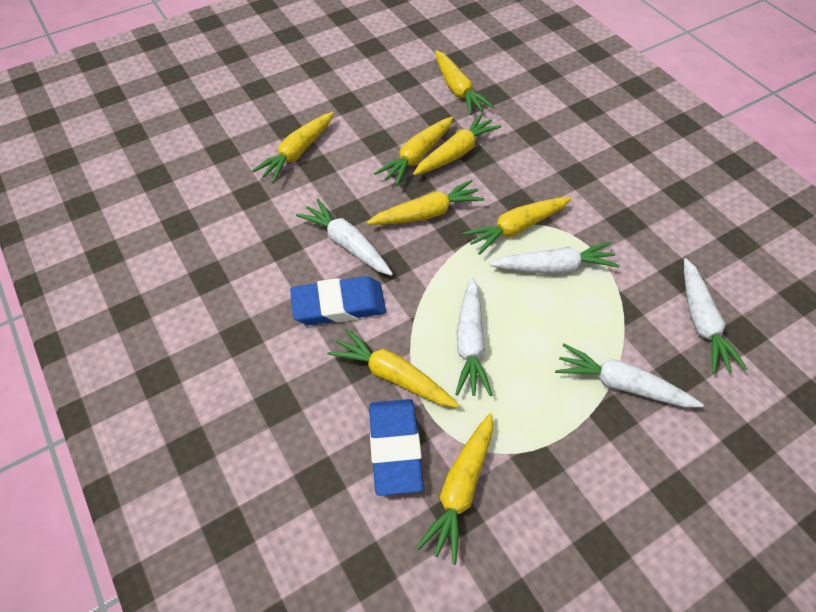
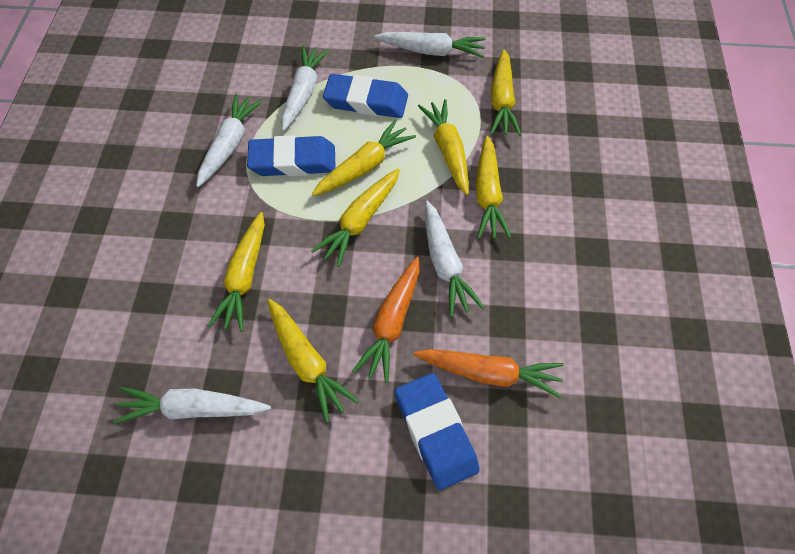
blue eraser: 2 -> 3
orange carrot: 0 -> 2
yellow carrot: 8 -> 7

